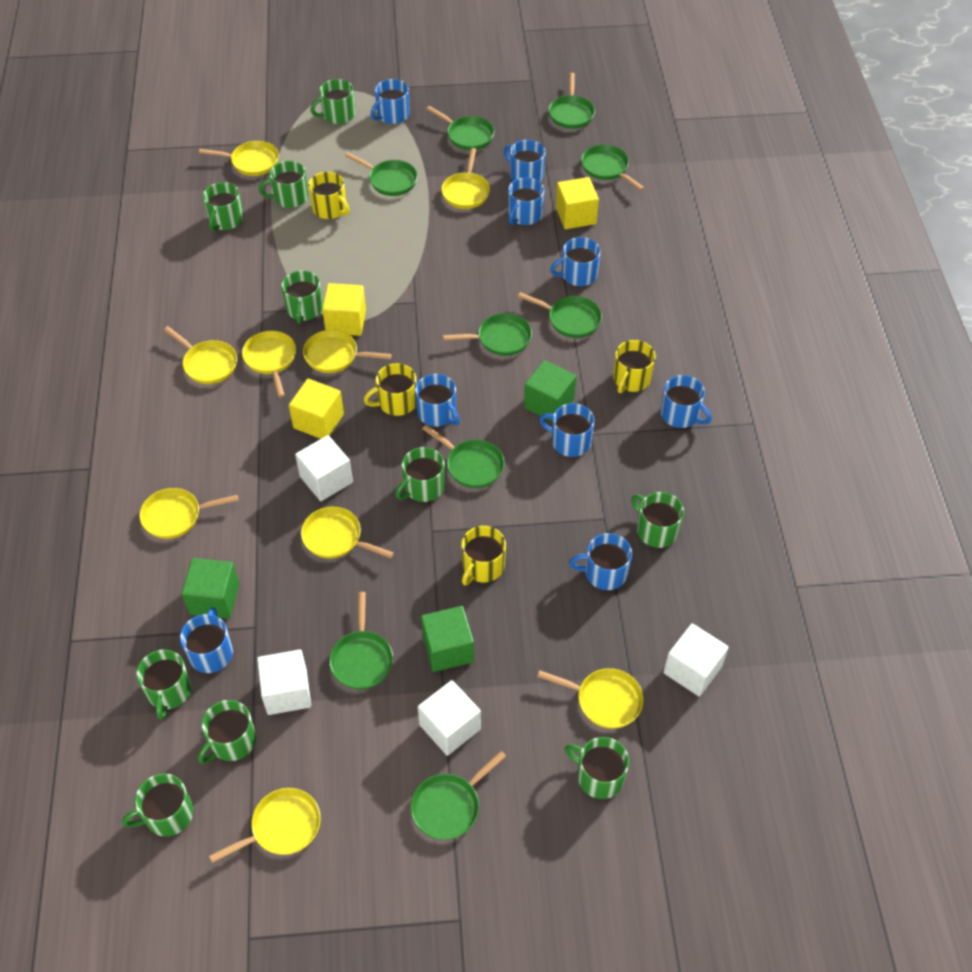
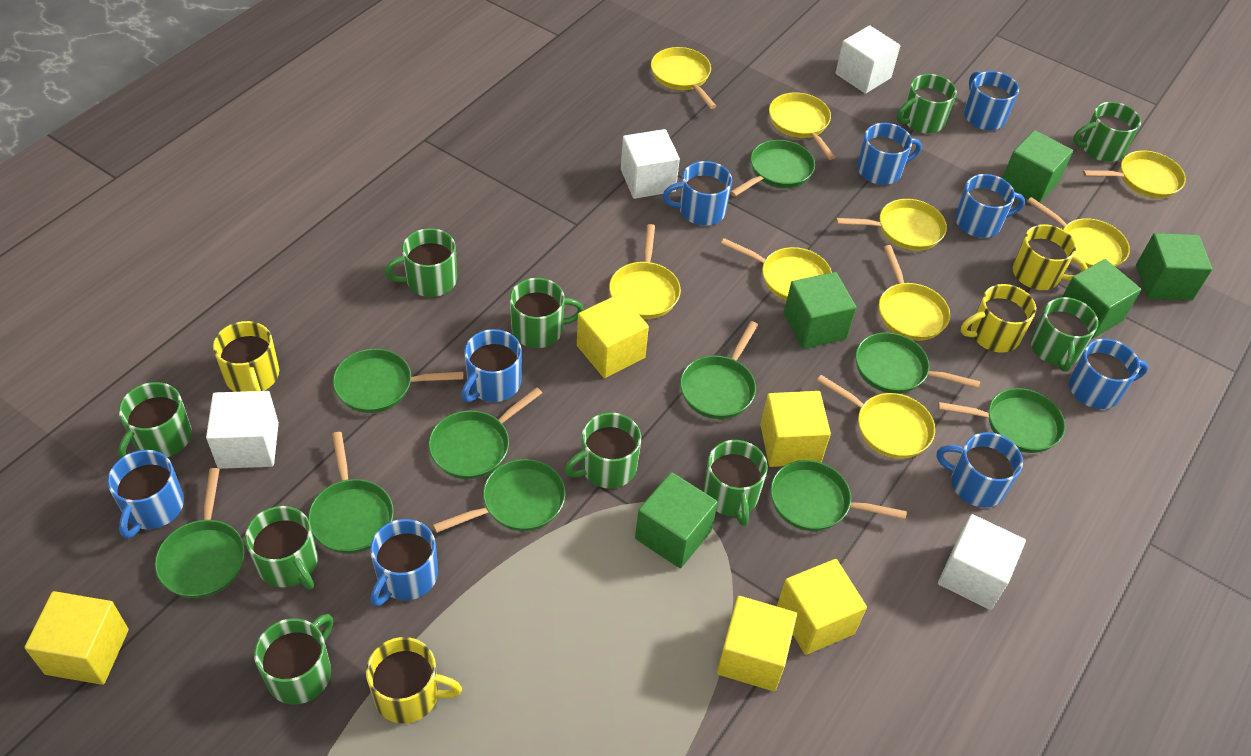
green cube: 3 -> 5
green pan: 9 -> 10
yellow cube: 3 -> 5

